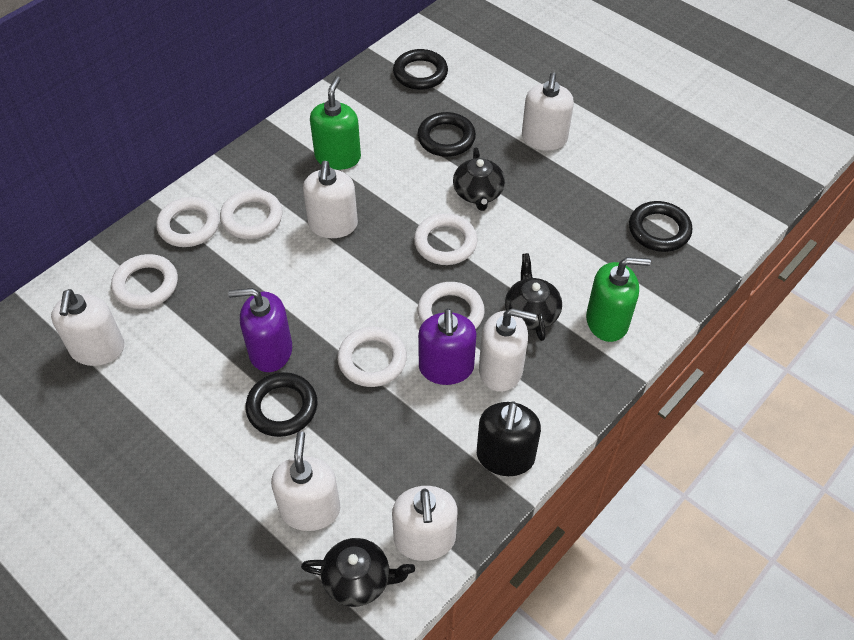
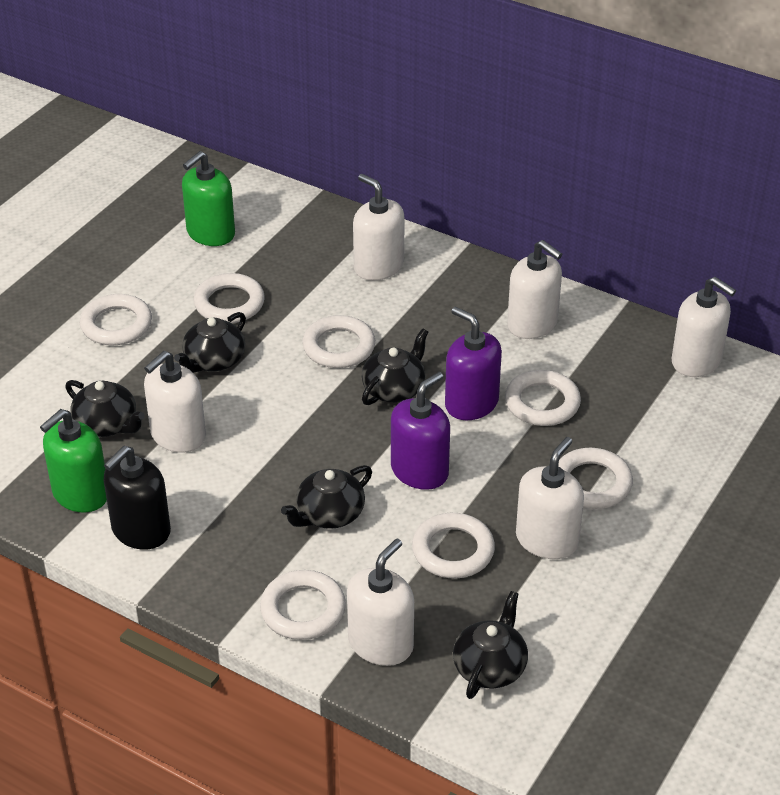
black ring: 4 -> 0
black teapot: 3 -> 5
white ring: 6 -> 7

